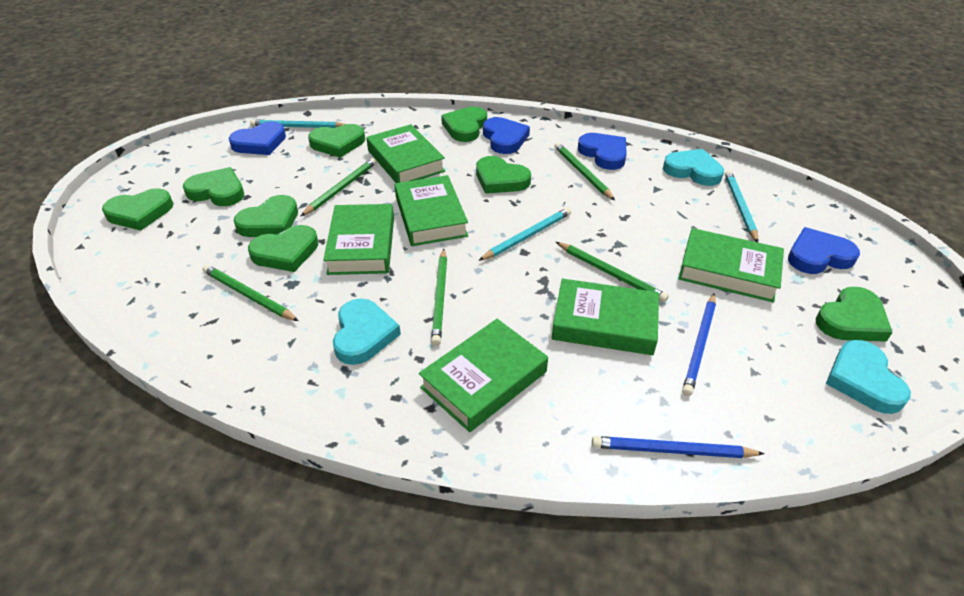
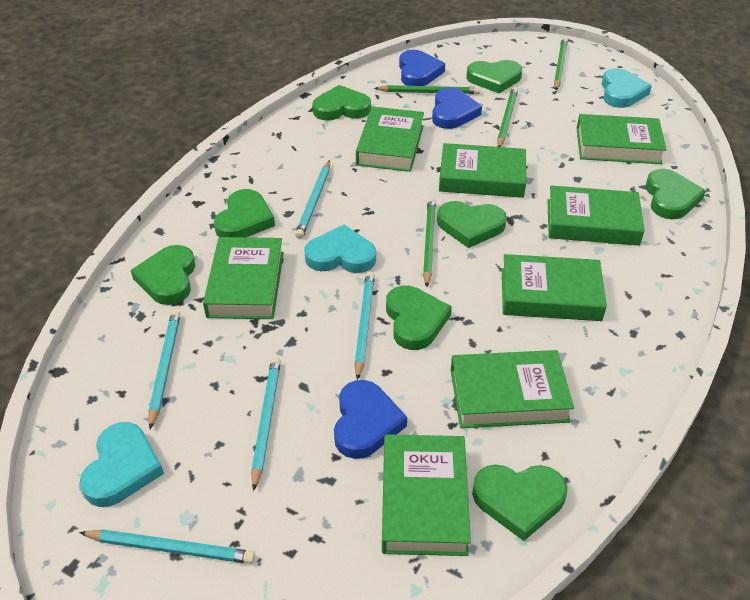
blue heart: 4 -> 3
blue pencil: 2 -> 0
green book: 6 -> 8
green pencil: 5 -> 4
turquoise pencil: 3 -> 5

